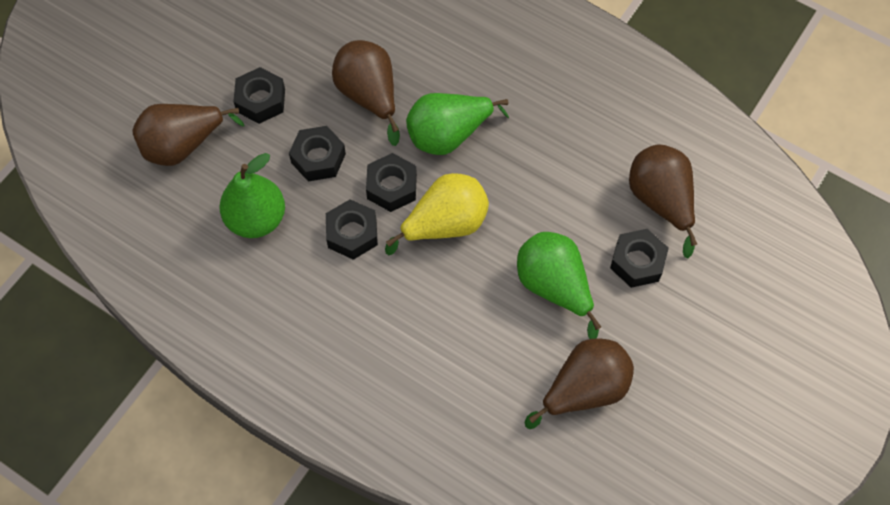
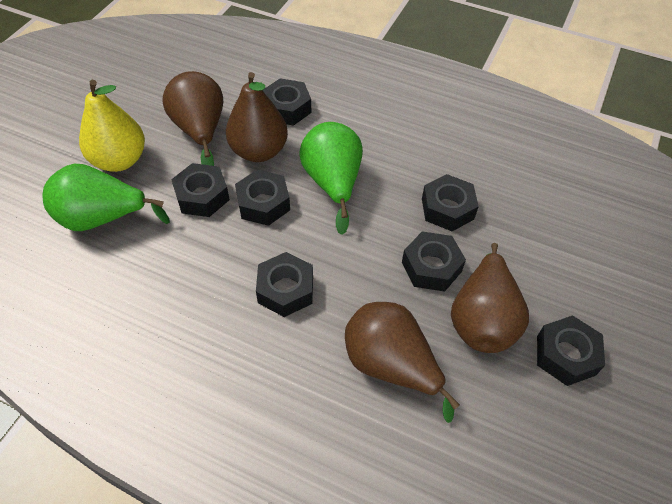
black nut: 5 -> 7
green pear: 3 -> 2

